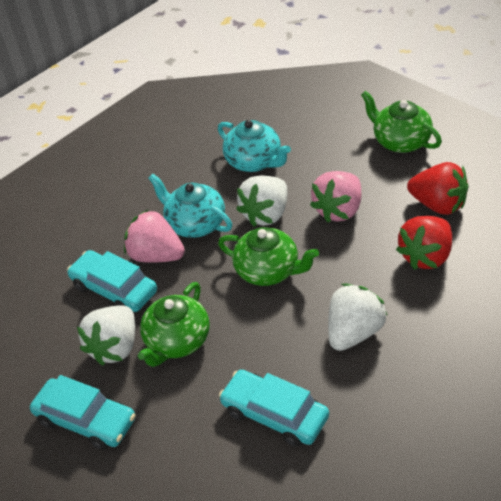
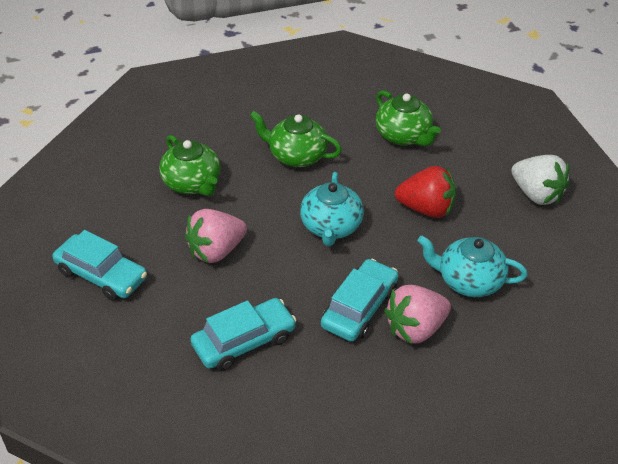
red strawberry: 2 -> 1
white strawberry: 3 -> 1

